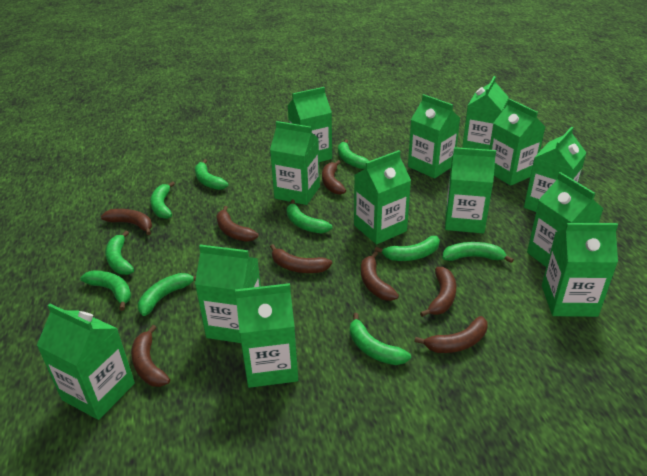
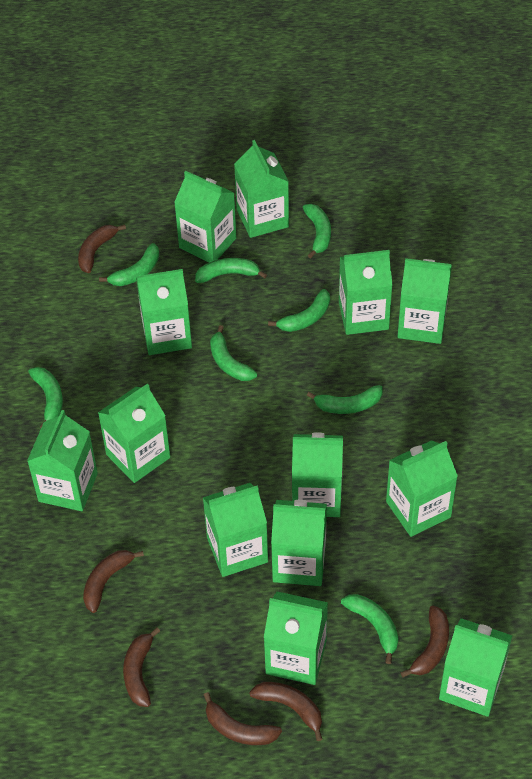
brown banana: 8 -> 6
green banana: 10 -> 8

